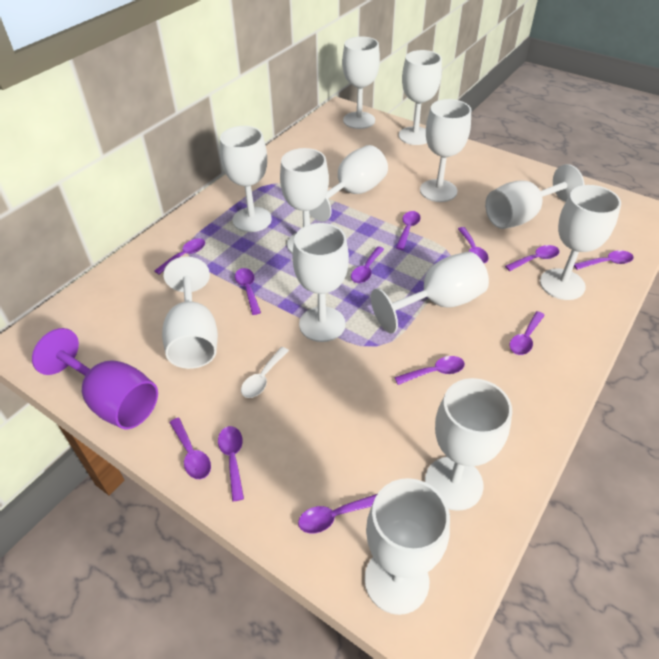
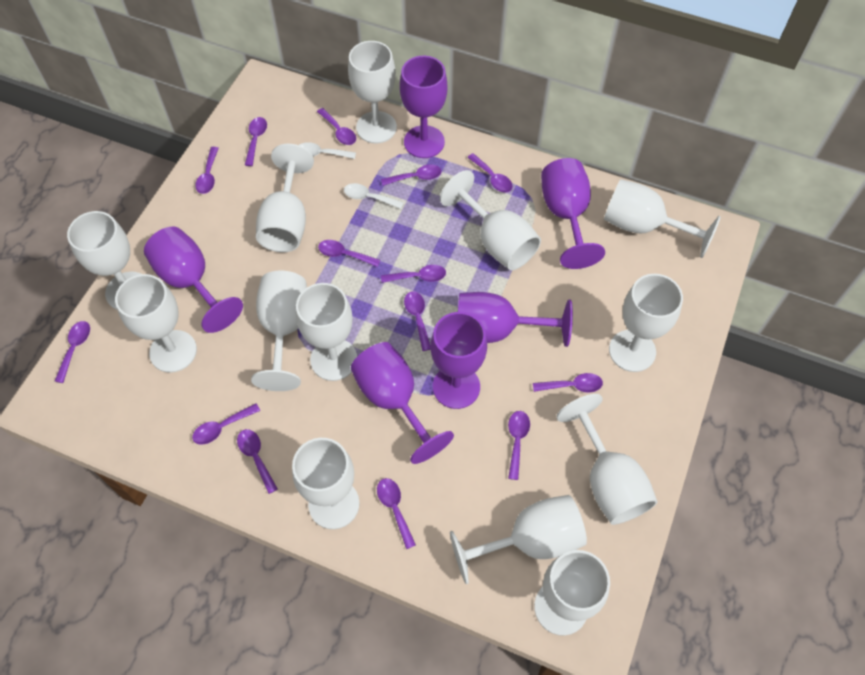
purple goblet: 1 -> 6
purple spoon: 12 -> 14
white spoon: 1 -> 2

